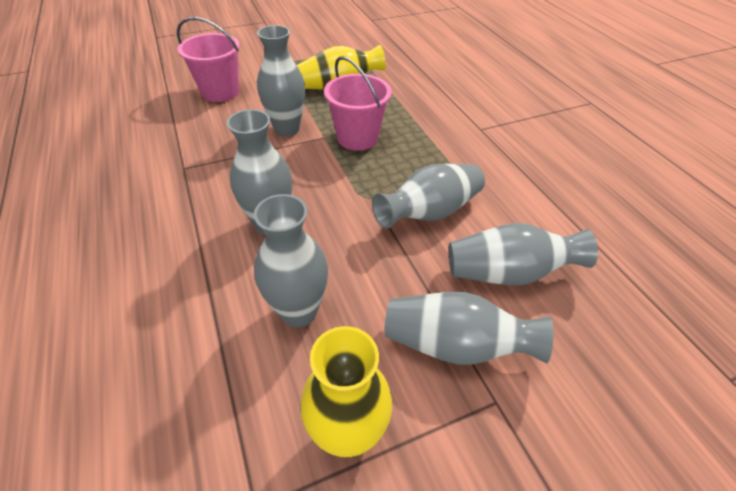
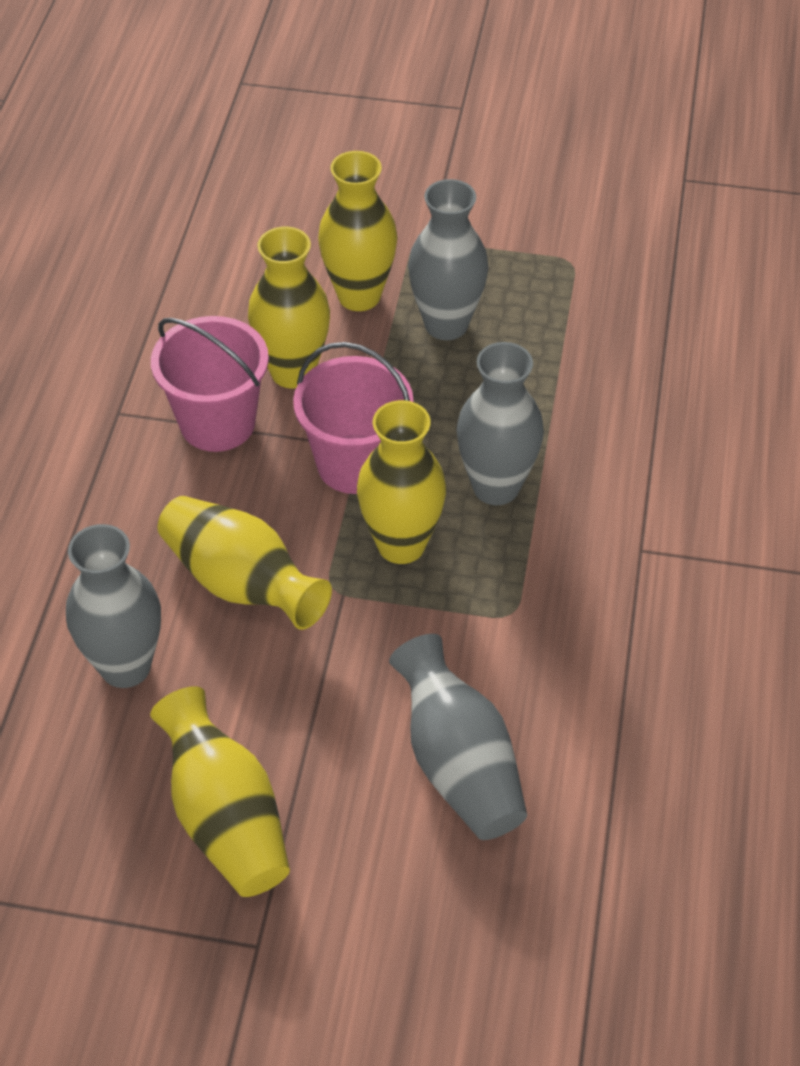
grey vase: 6 -> 4
yellow vase: 2 -> 5

